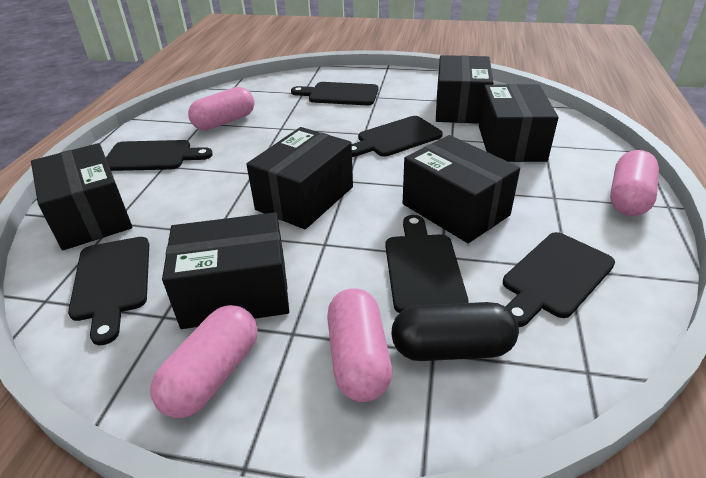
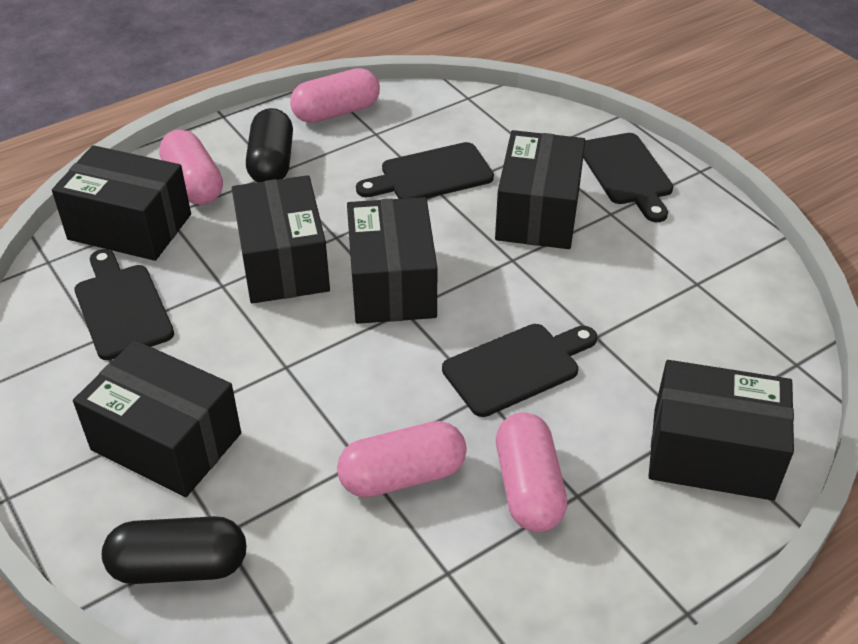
black capsule: 1 -> 2
black cutting board: 6 -> 4

